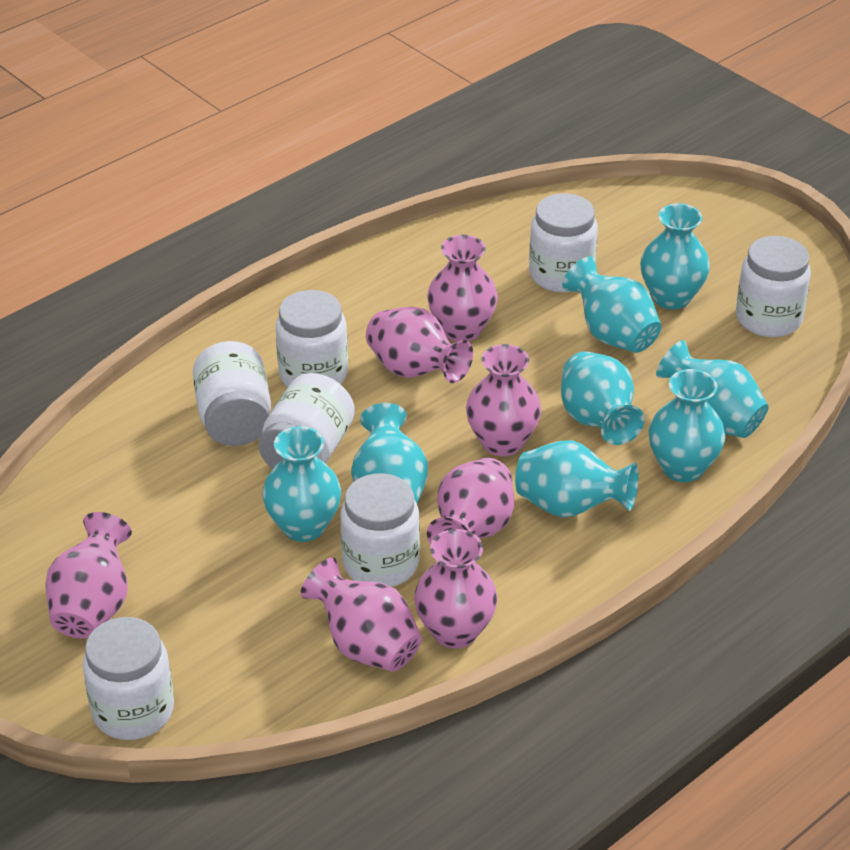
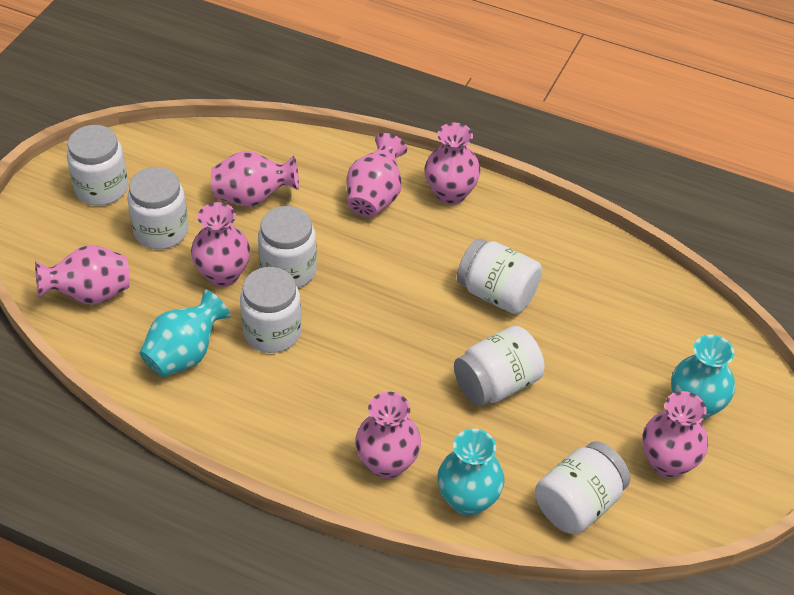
turquoise vase: 8 -> 3

